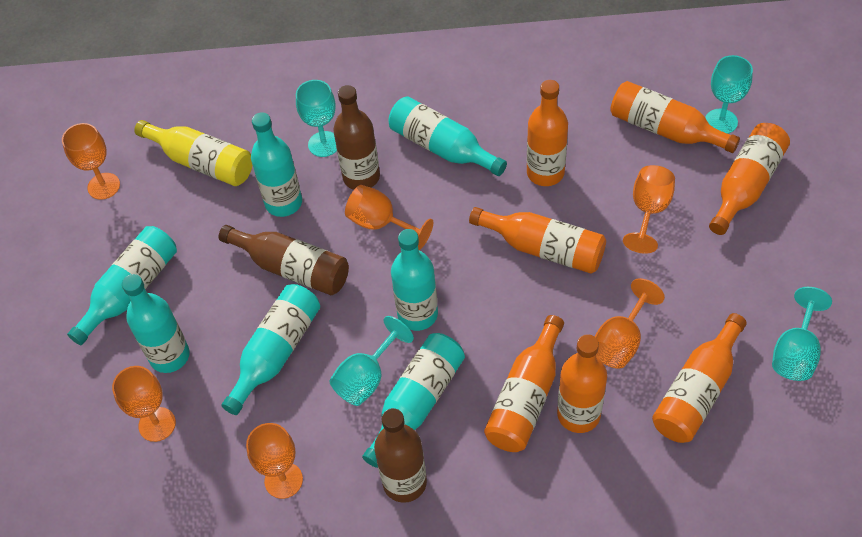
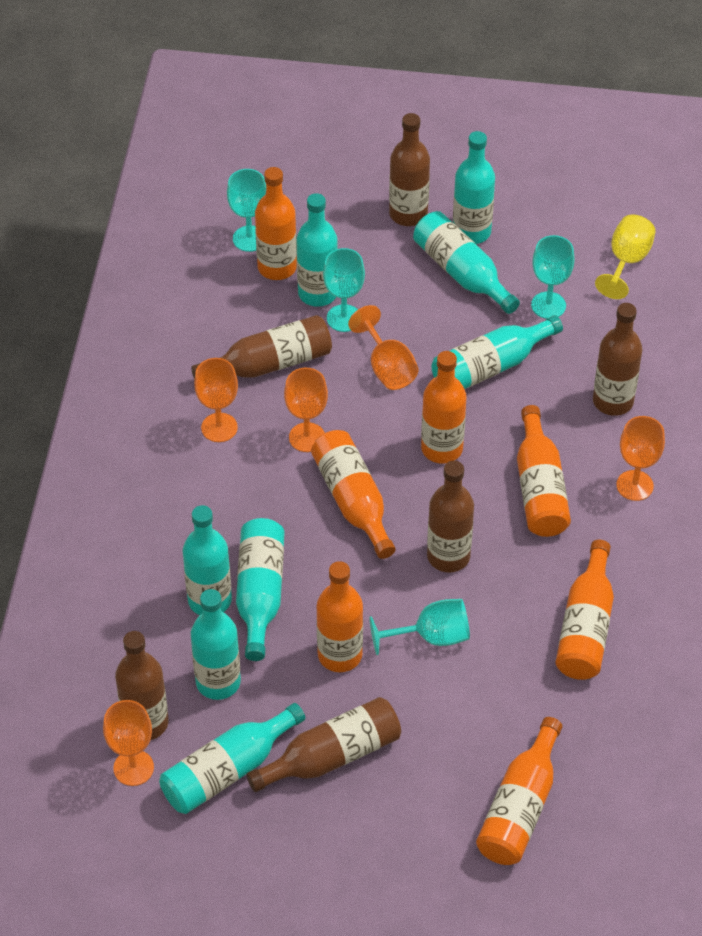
brown bottle: 3 -> 6
orange goblet: 6 -> 5
turquoise bottle: 7 -> 8
yellow bottle: 1 -> 0
yellow goblet: 0 -> 1

